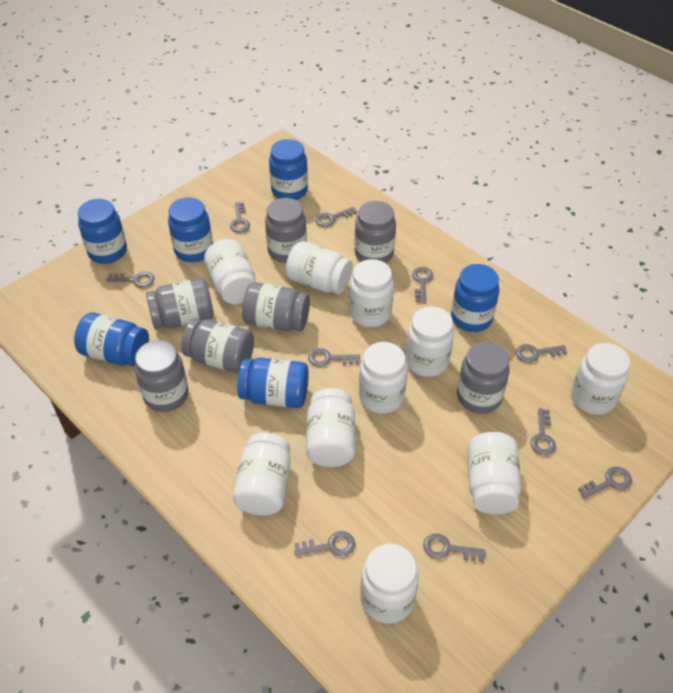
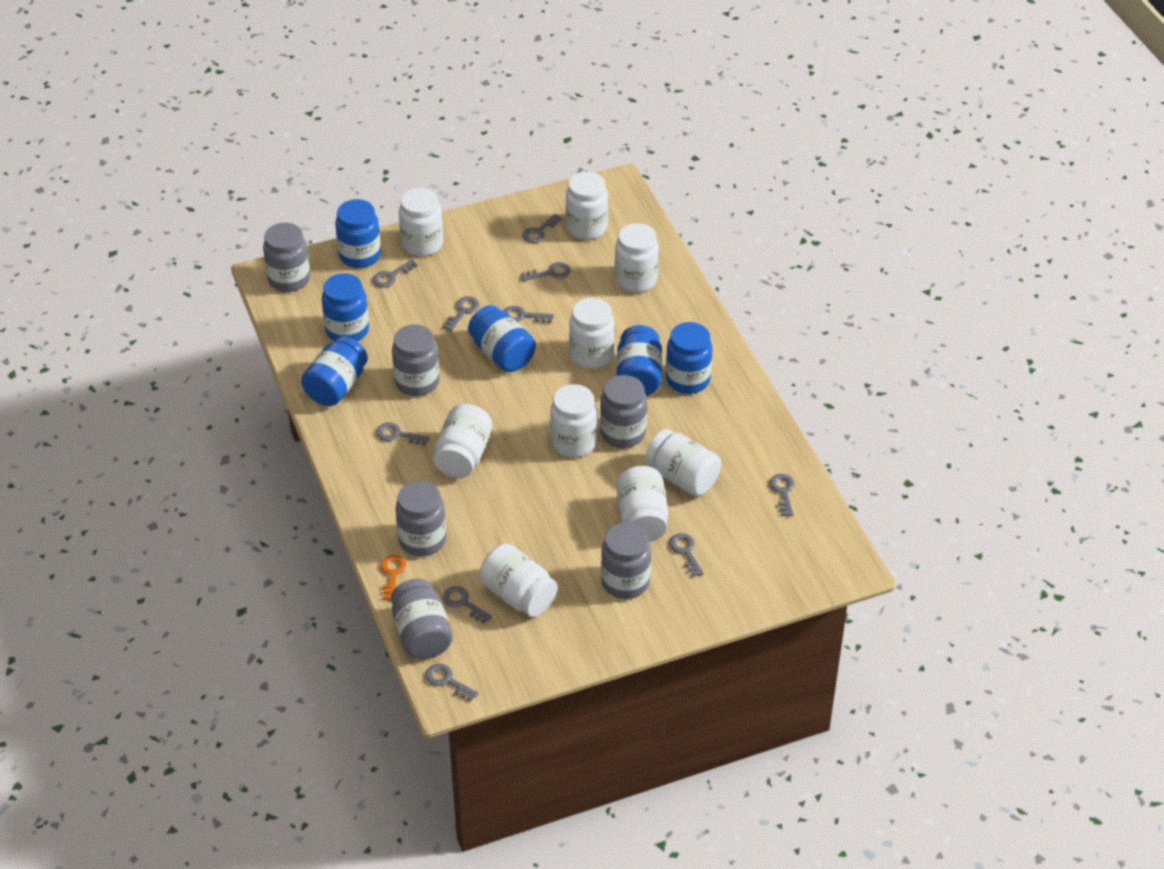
grey jar: 7 -> 6
orange key: 0 -> 1
white jar: 10 -> 9

